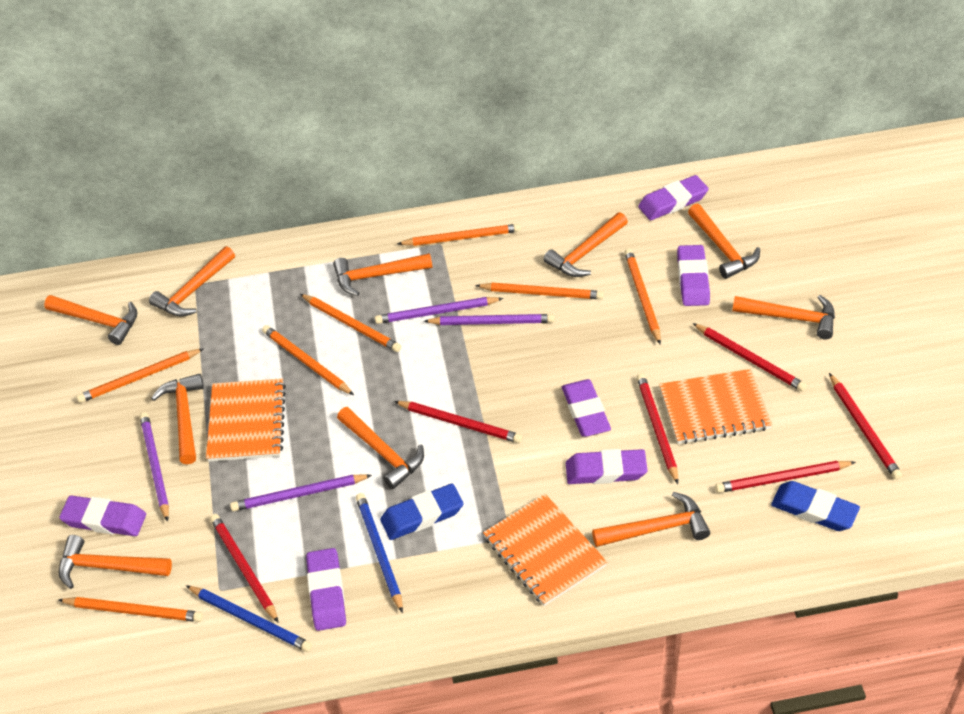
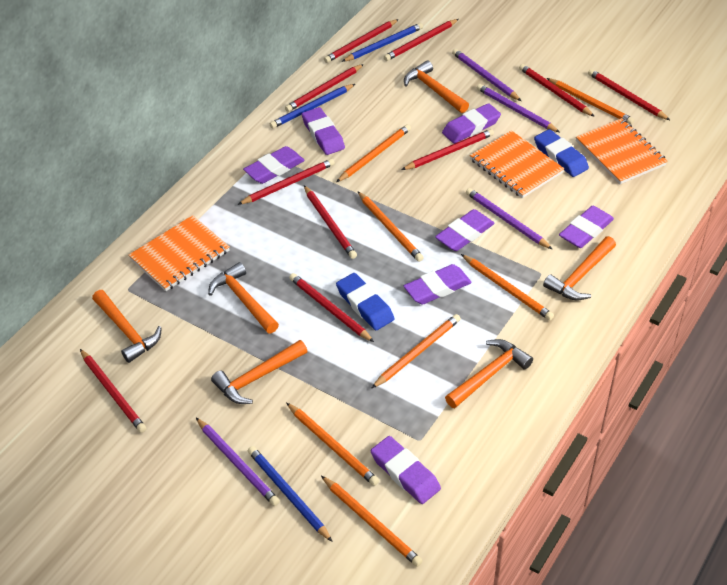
blue pencil: 2 -> 3
orange hammer: 10 -> 6
purple eraser: 6 -> 7
red pencil: 6 -> 10

